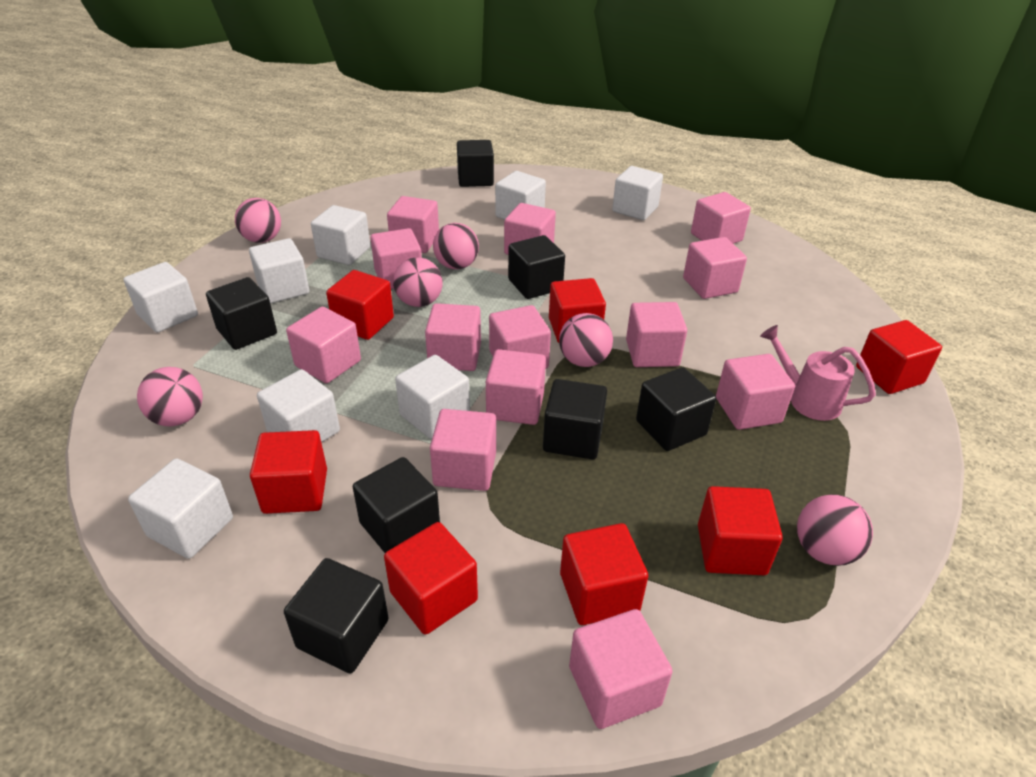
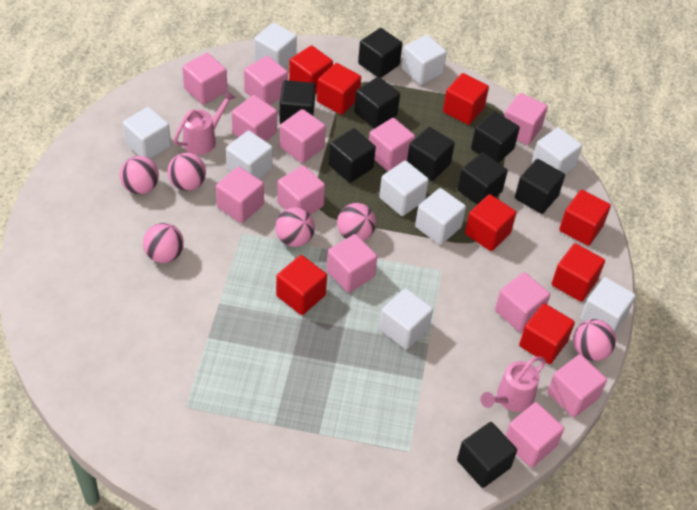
black cube: 7 -> 9
pink cube: 13 -> 12
pink watering can: 1 -> 2
red cube: 7 -> 8
white cube: 8 -> 9

